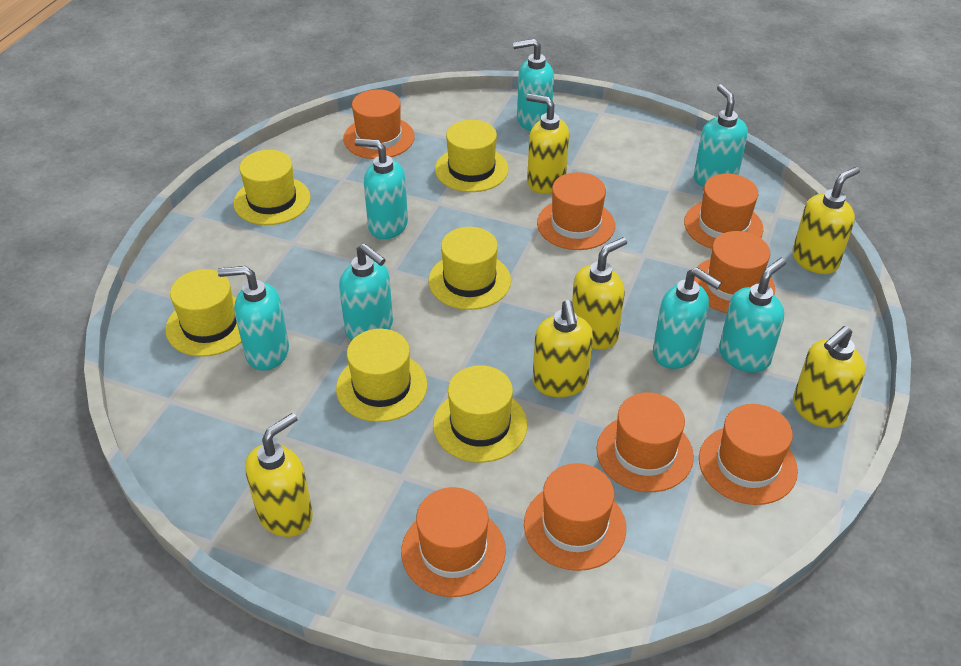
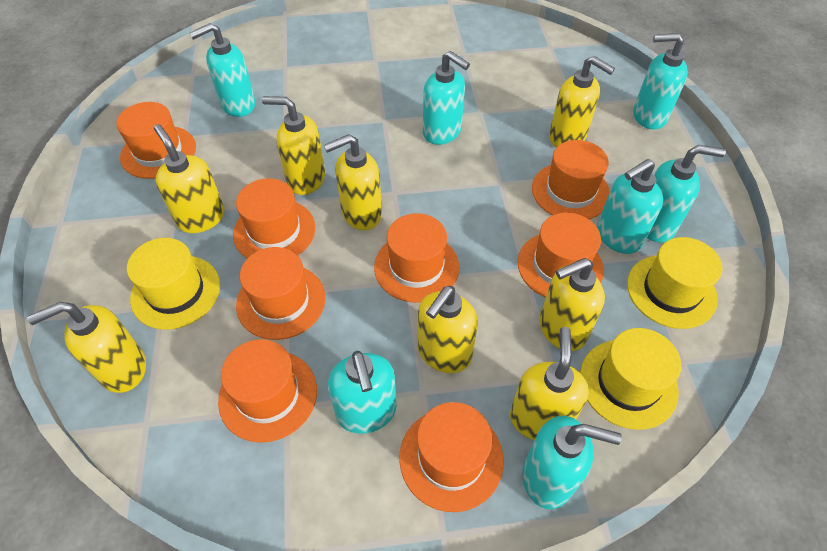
yellow hat: 6 -> 3
yellow soap dispenser: 6 -> 8

